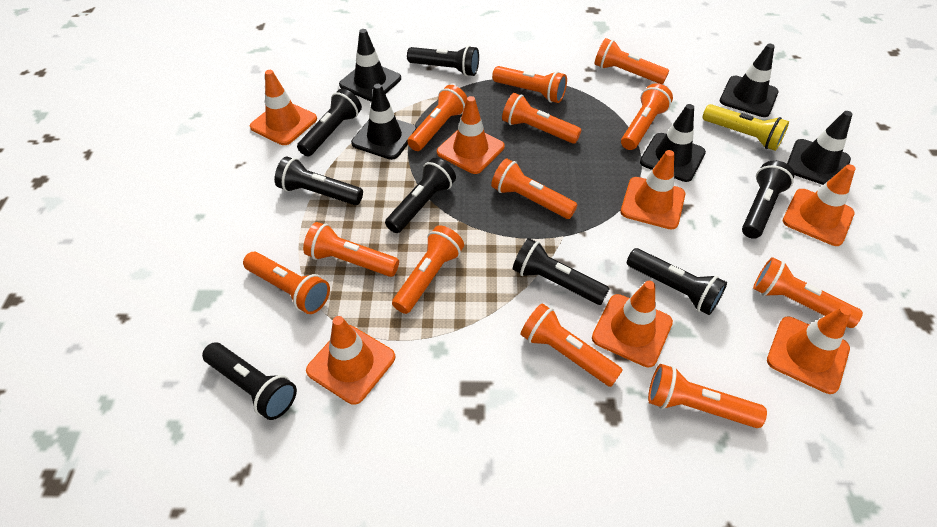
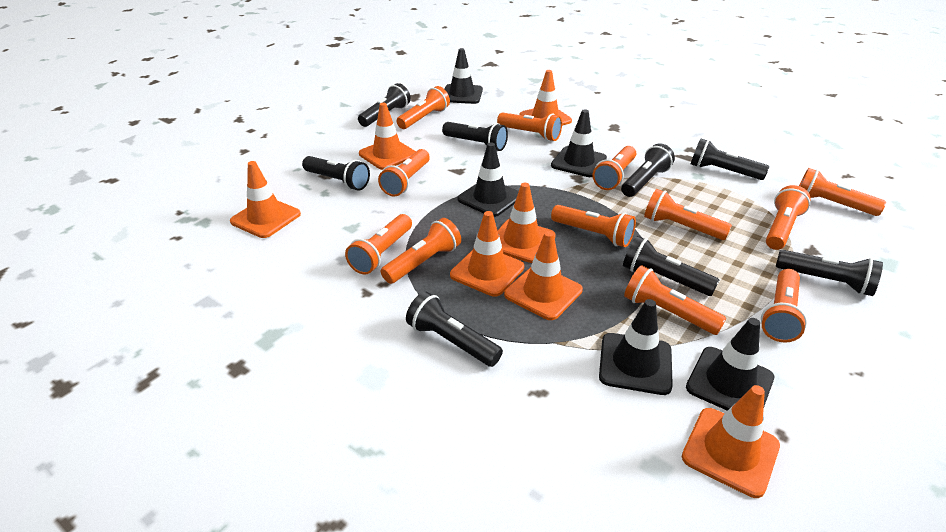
yellow flashlight: 1 -> 0

